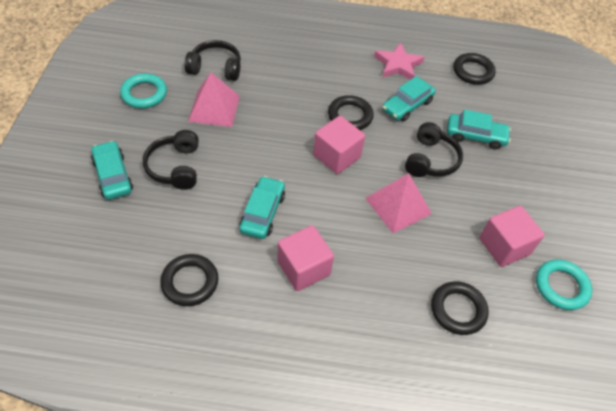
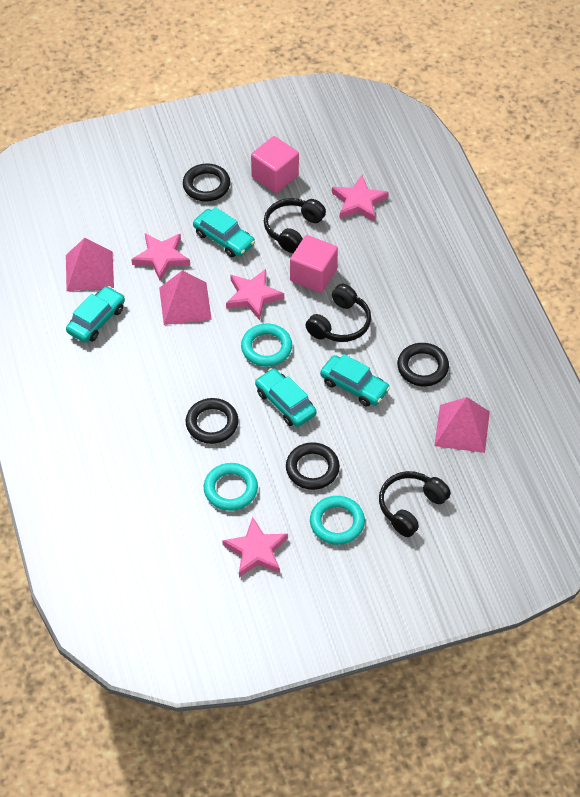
pink cube: 3 -> 2
pink pyramid: 2 -> 3
pink star: 1 -> 4
turquoise ring: 2 -> 3

